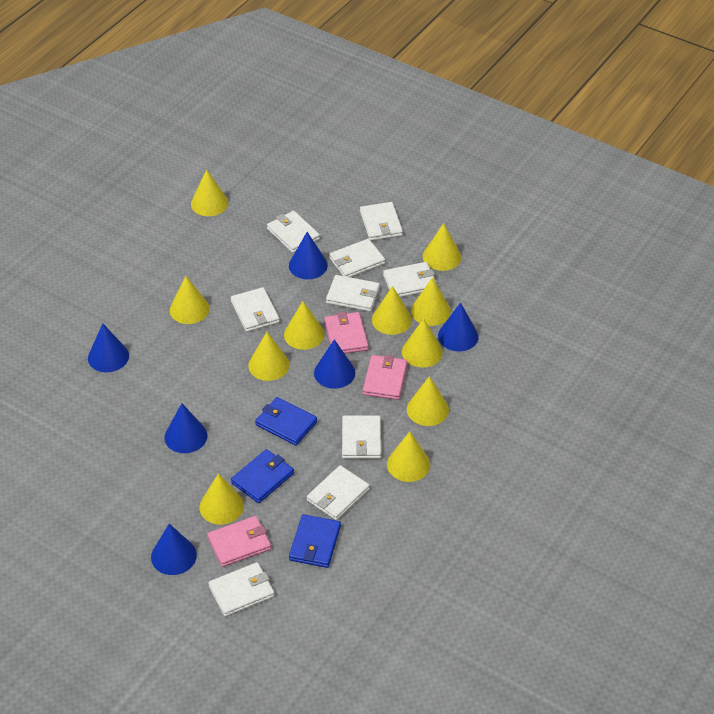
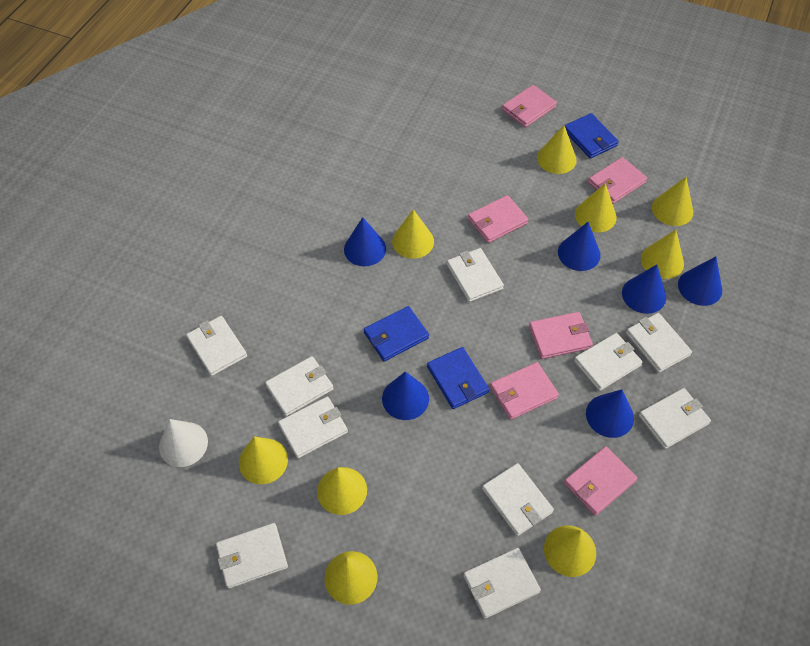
pink wallet: 3 -> 6
white cone: 0 -> 1
white wallet: 9 -> 10
yellow cone: 11 -> 9

